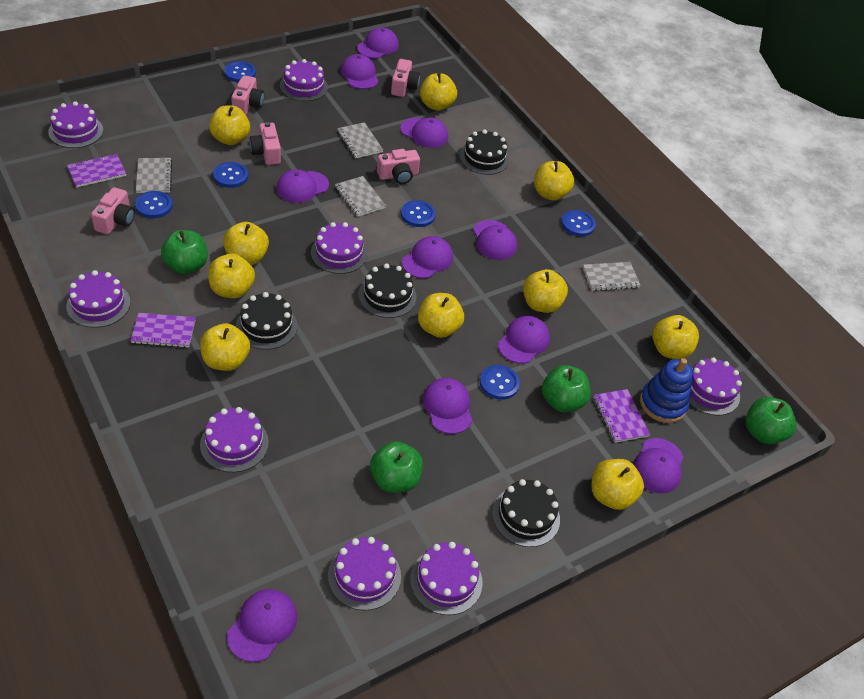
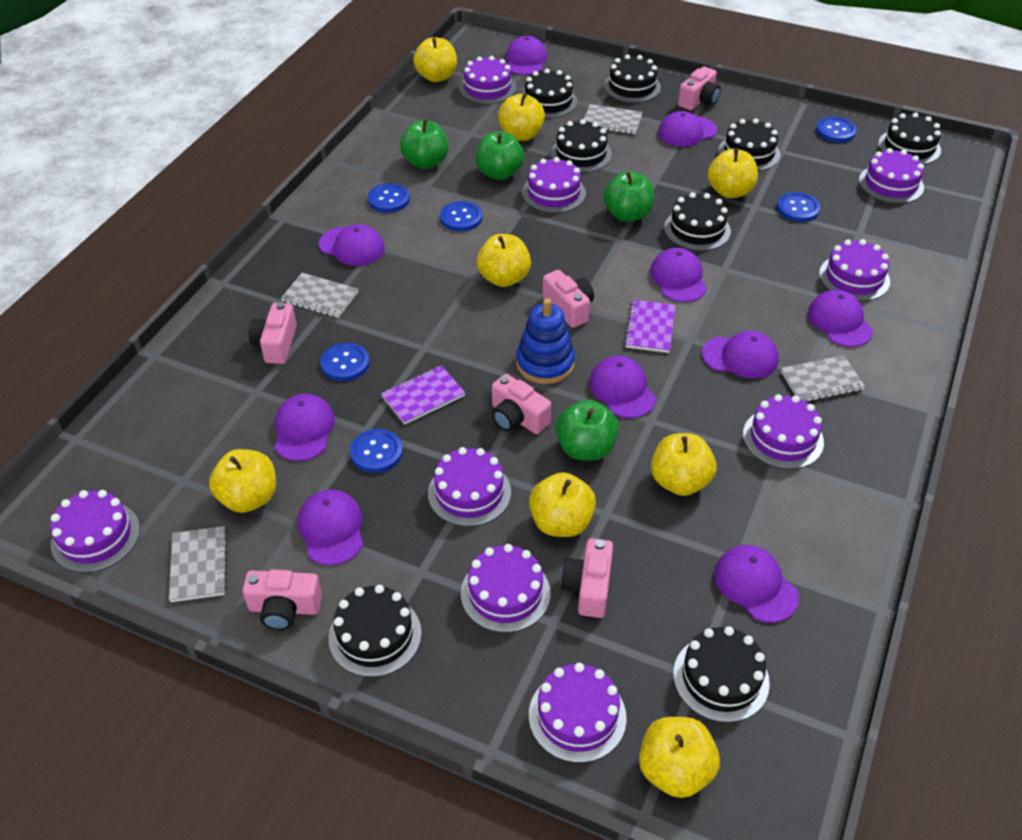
black cake: 4 -> 8
pink camera: 5 -> 6
purple cake: 8 -> 9
purple notebook: 3 -> 2
yellow apple: 10 -> 8

